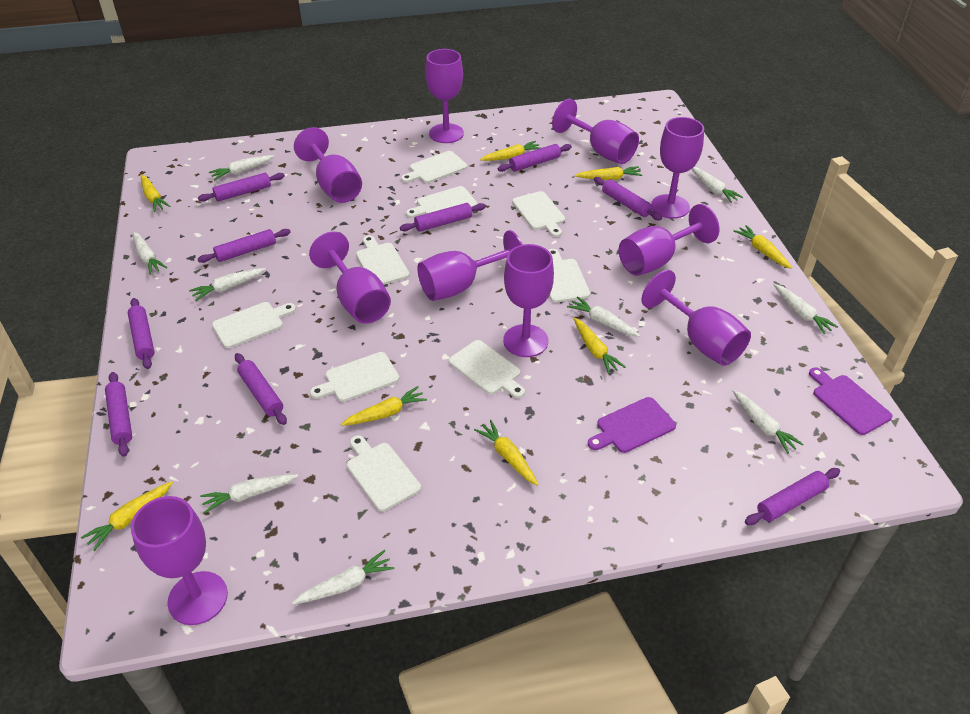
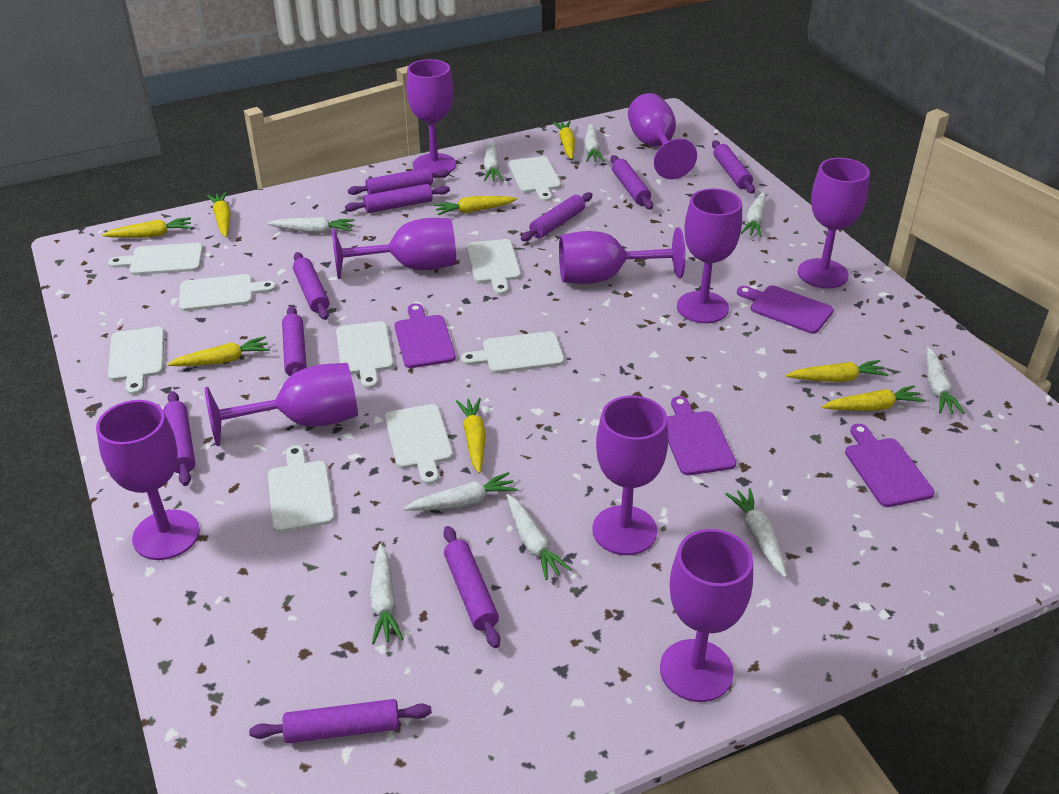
purple cutting board: 2 -> 4
purple rolling pin: 9 -> 10

